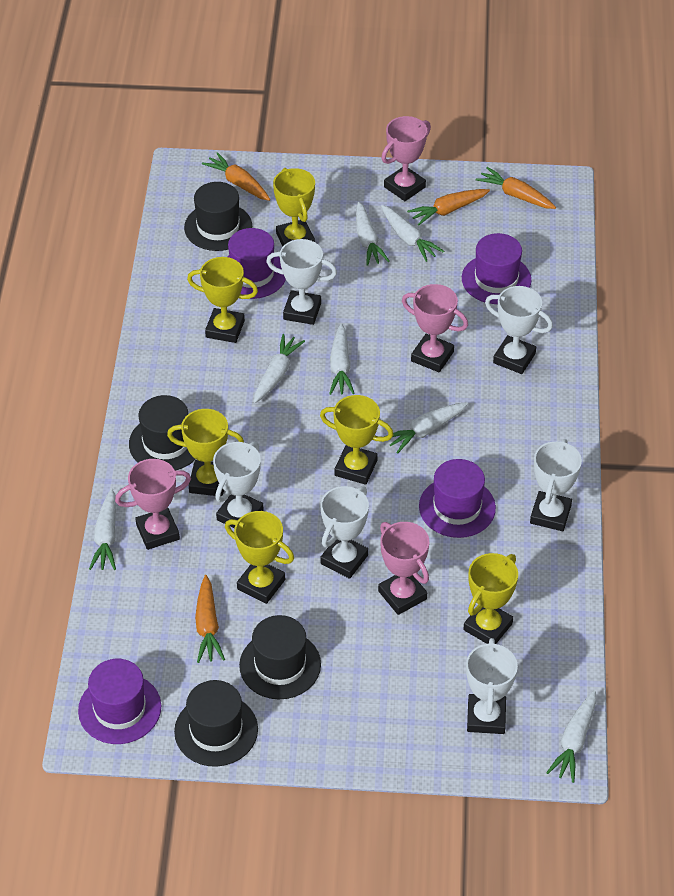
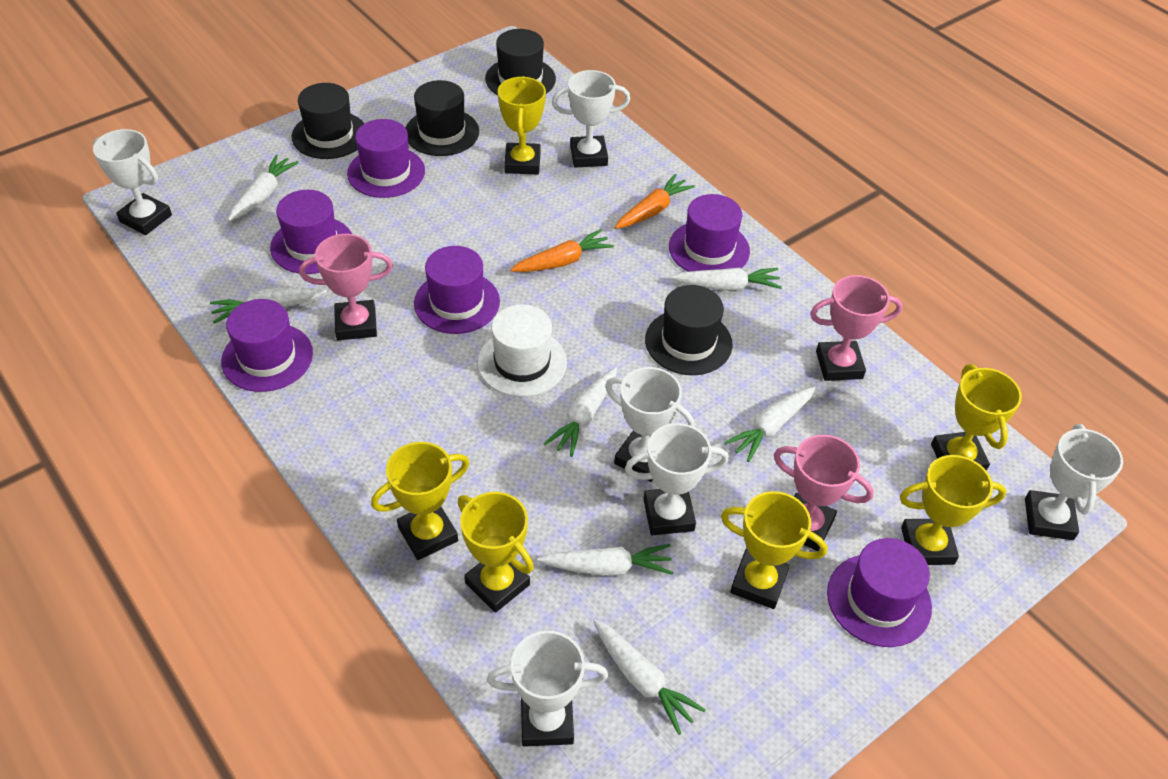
orange carrot: 4 -> 2
pink trophy: 4 -> 3
purple hat: 4 -> 6
white hat: 0 -> 1

